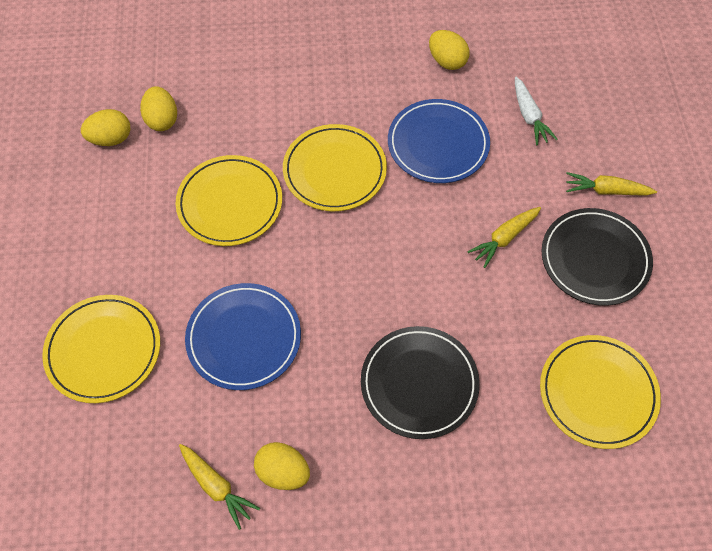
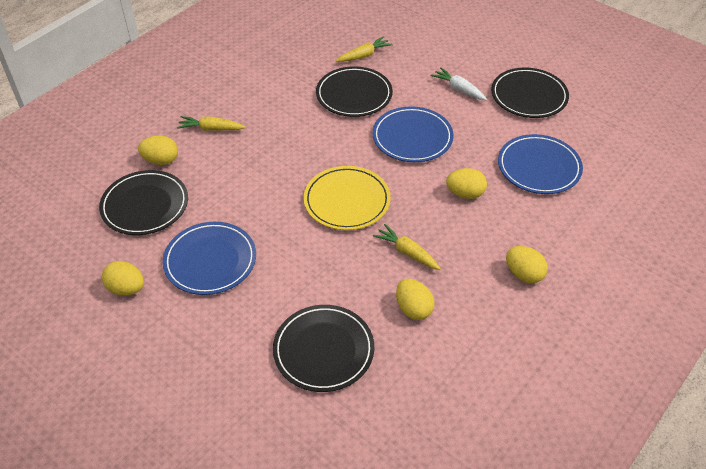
black plate: 2 -> 4
blue plate: 2 -> 3
yellow egg: 4 -> 5
yellow plate: 4 -> 1

